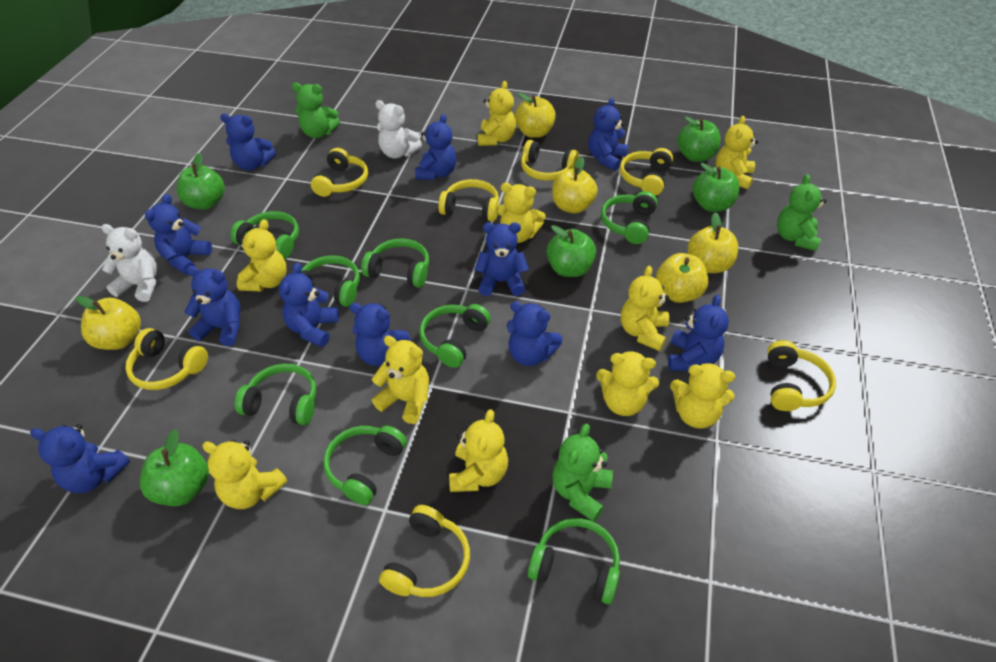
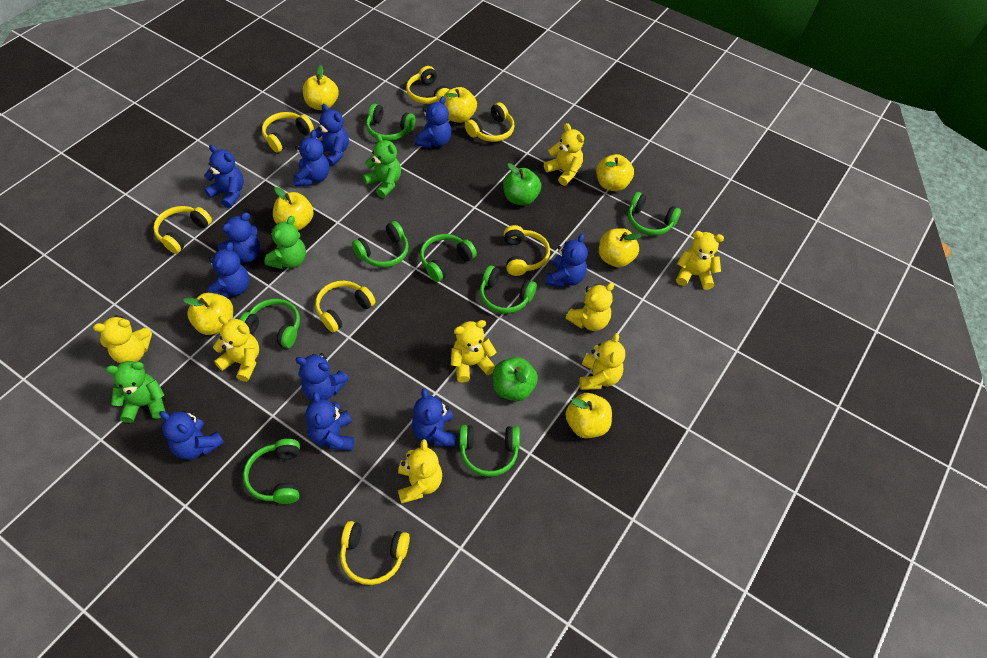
green apple: 5 -> 2
white teddy bear: 2 -> 0
yellow apple: 5 -> 7
yellow teddy bear: 10 -> 8

